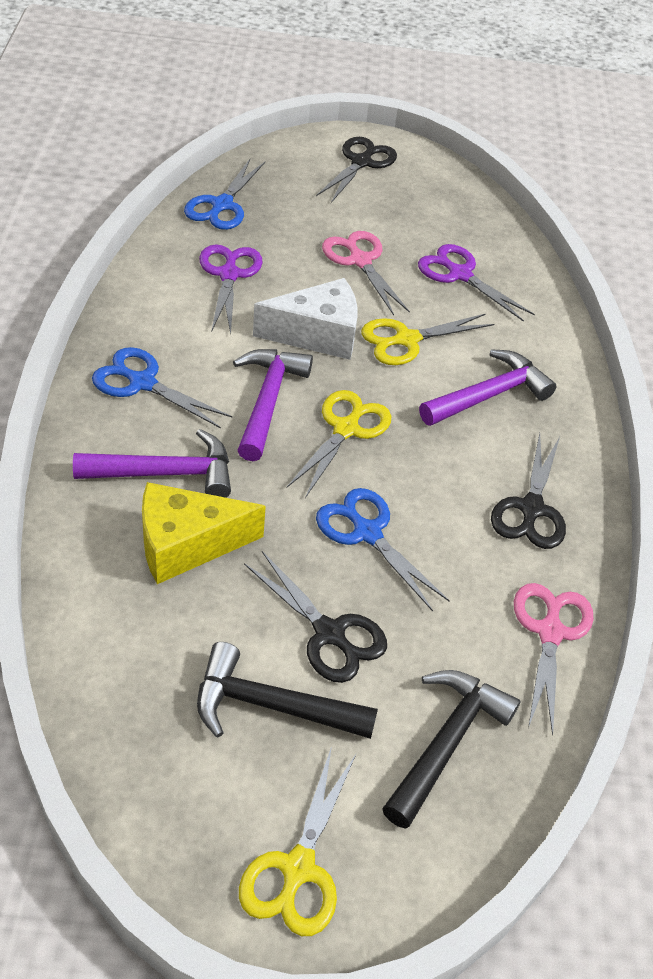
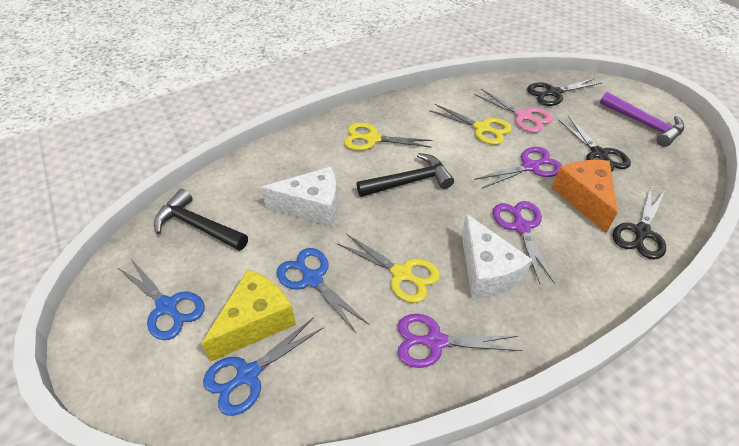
orange cheese: 0 -> 1
pink scissors: 2 -> 1
purple hammer: 3 -> 1
purple scissors: 2 -> 3
white cheese: 1 -> 2

